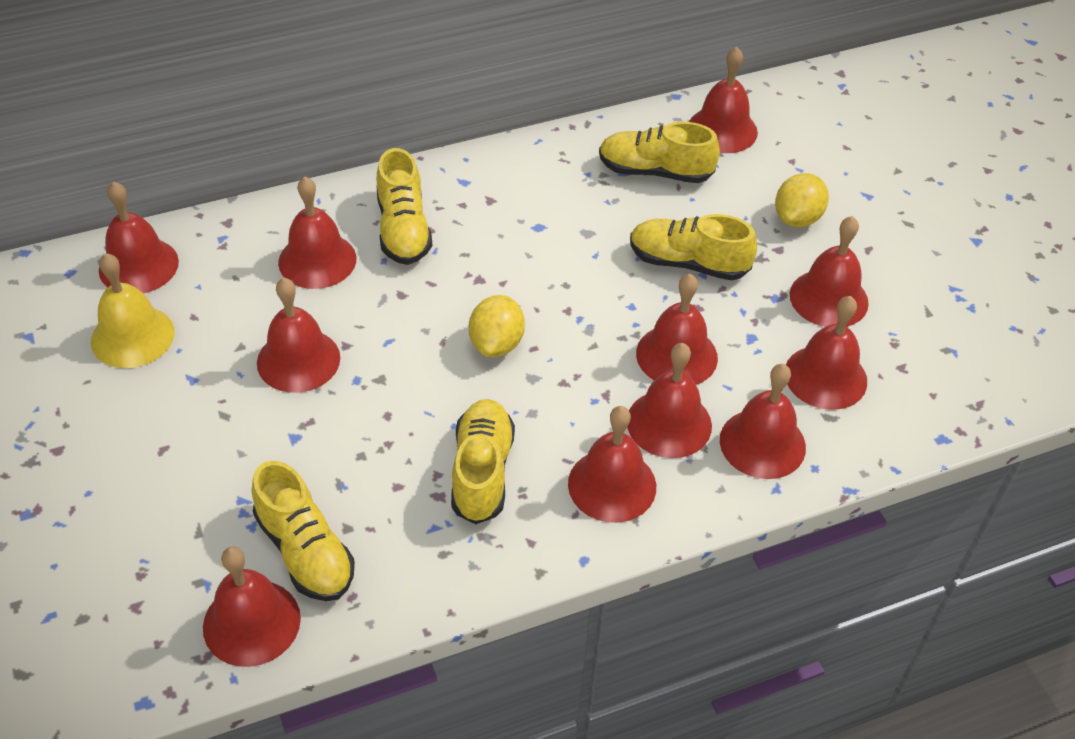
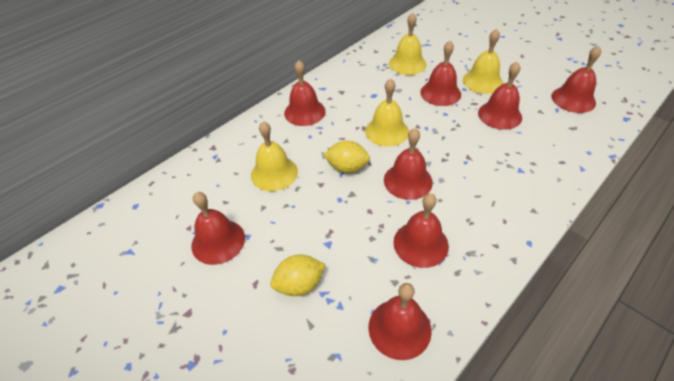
red bell: 11 -> 8
yellow bell: 1 -> 4
yellow shoe: 5 -> 0

